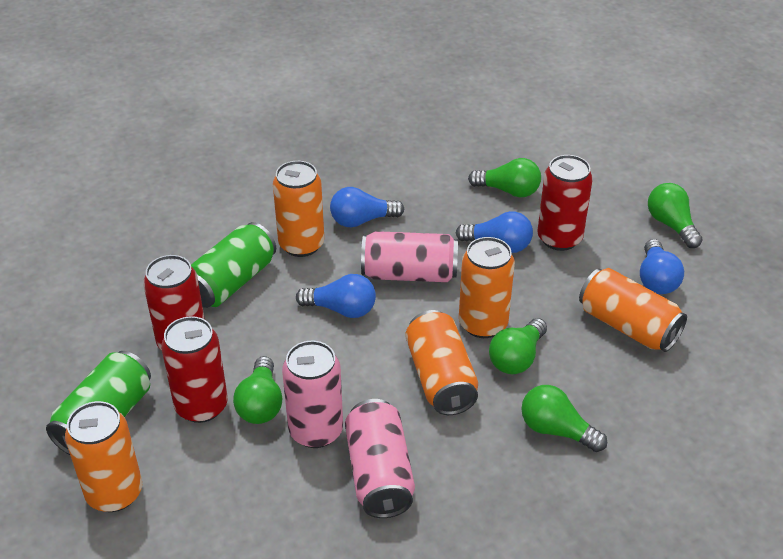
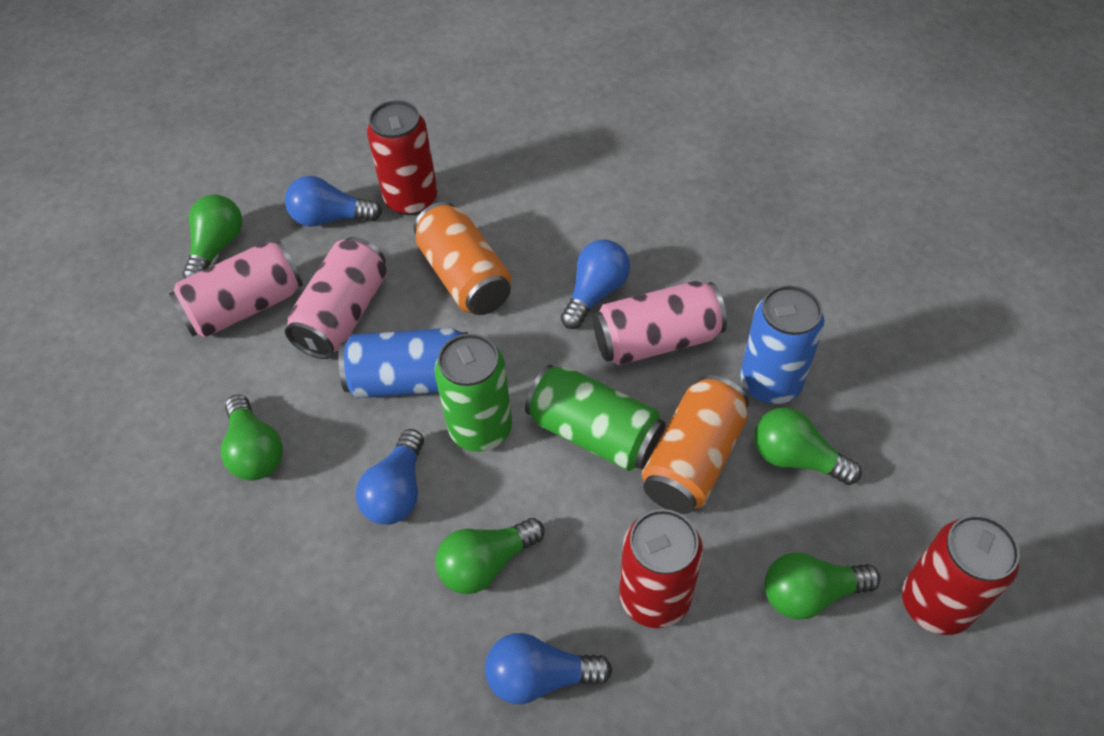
blue can: 0 -> 2
orange can: 5 -> 2

